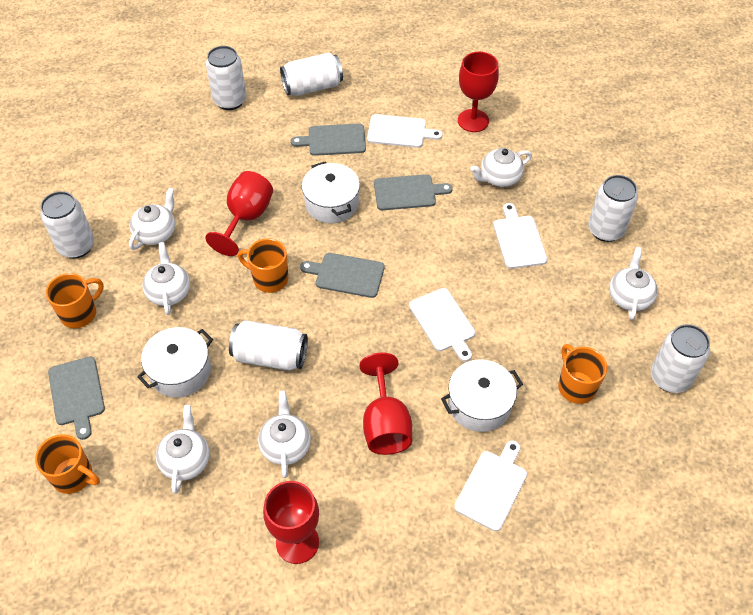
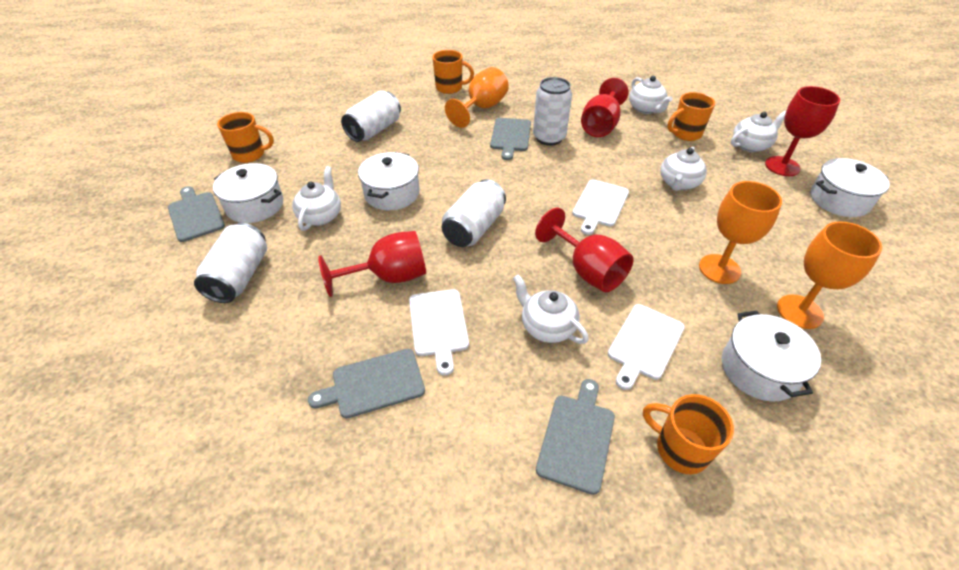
orange goblet: 0 -> 3
white can: 6 -> 4
white cutting board: 4 -> 3
white pot: 3 -> 4
white teapot: 6 -> 5

